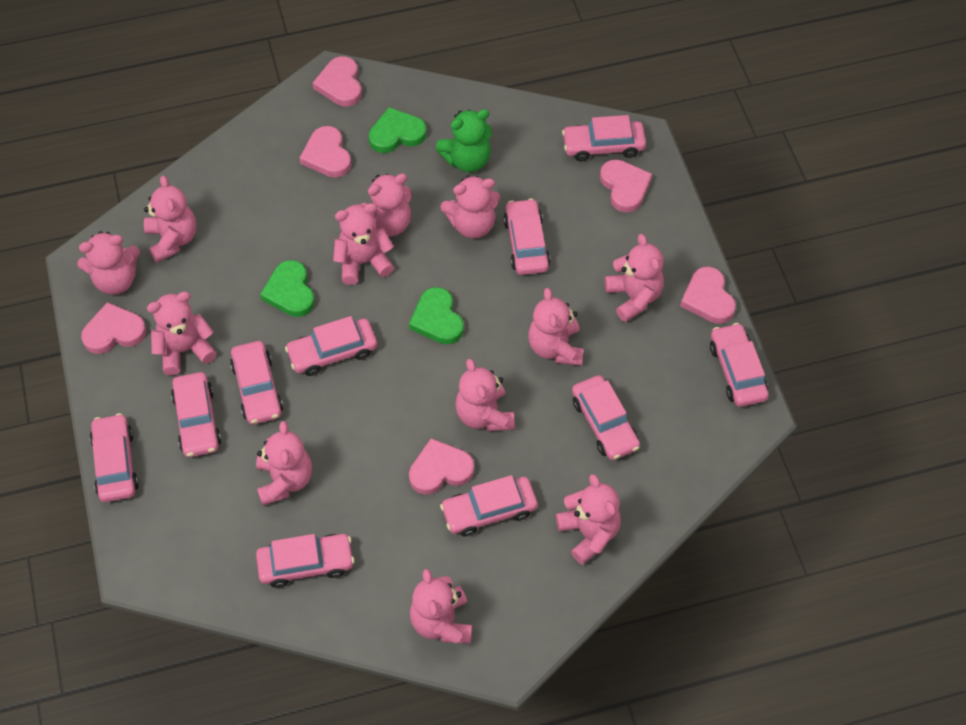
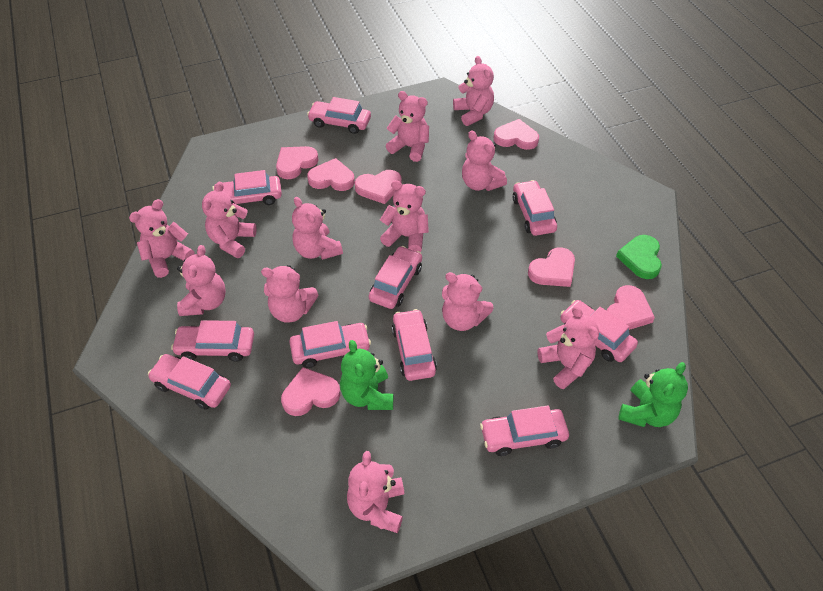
green heart: 3 -> 1
green teddy bear: 1 -> 2
pink heart: 6 -> 7

